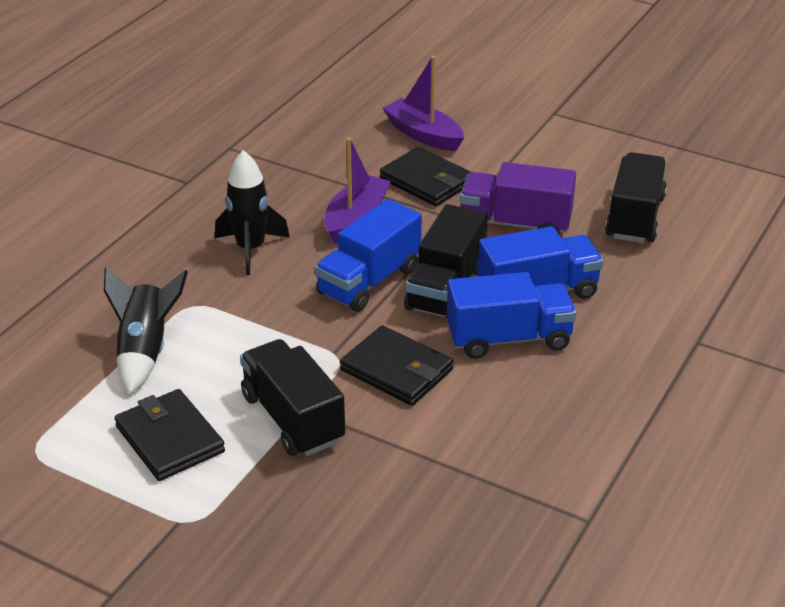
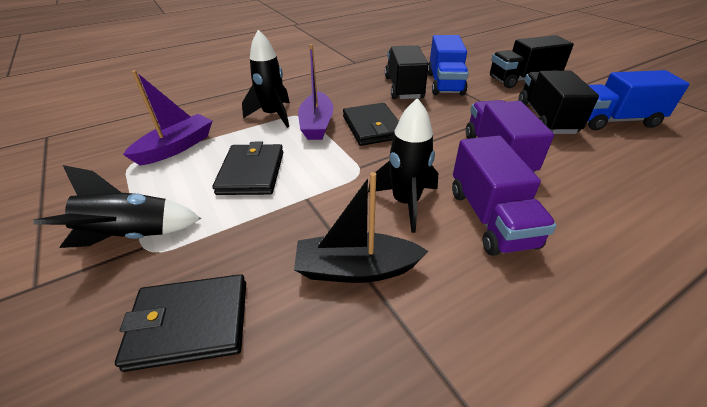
black boat: 0 -> 1
black rocket: 2 -> 3
blue truck: 3 -> 2
purple truck: 1 -> 2

